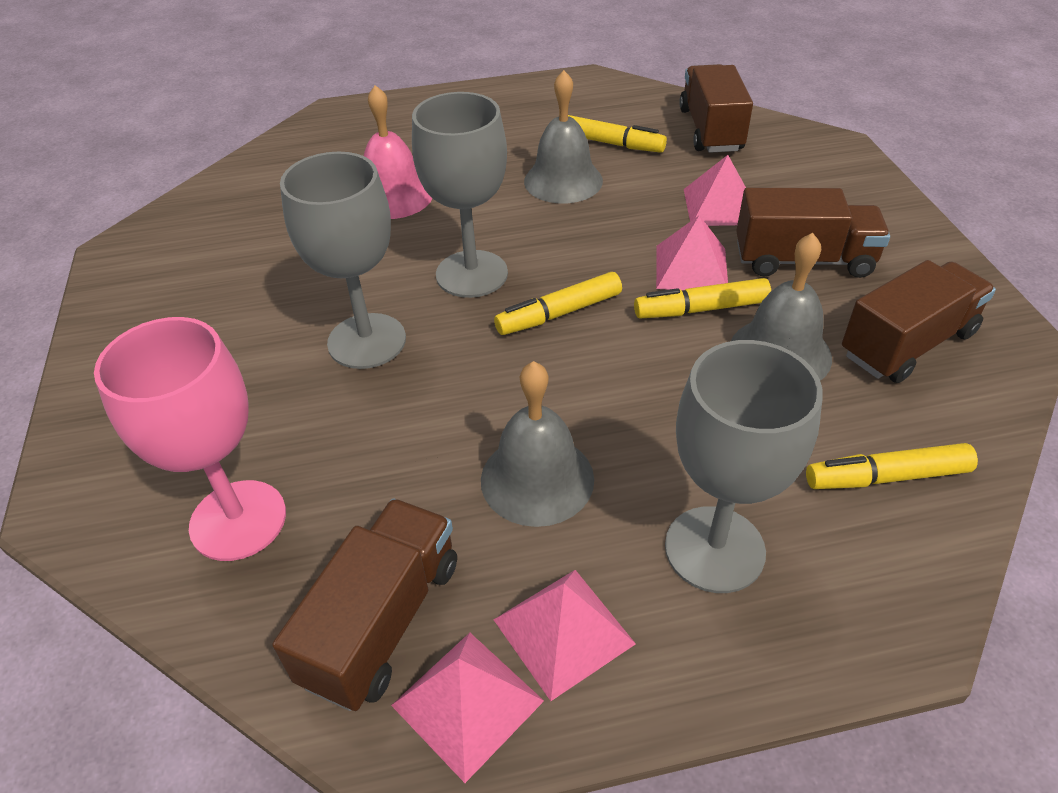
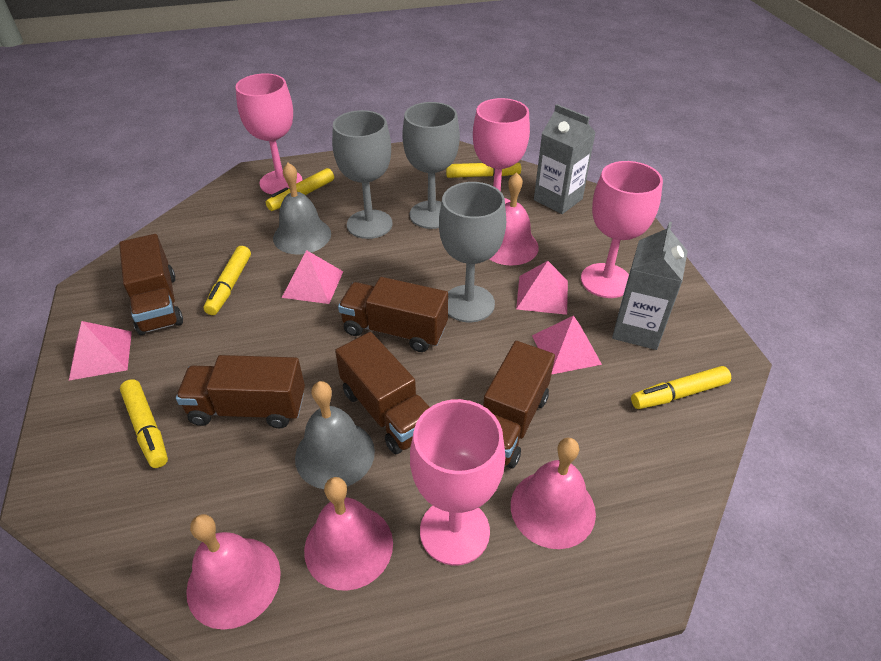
brown truck: 4 -> 5
grey bell: 3 -> 2
grey carton: 0 -> 2
pink bell: 1 -> 4
pink goblet: 1 -> 4
yellow marker: 4 -> 5

